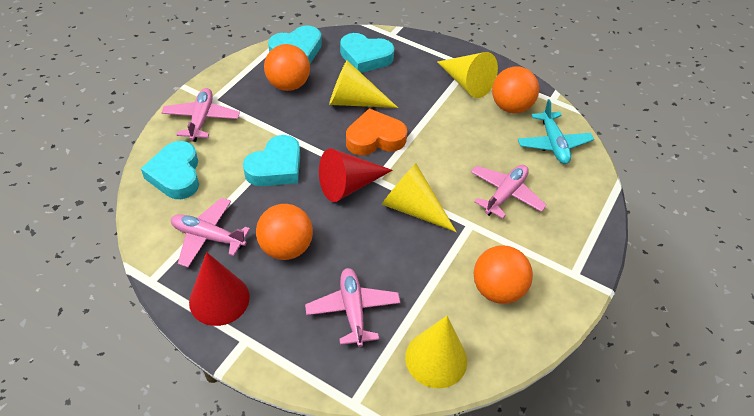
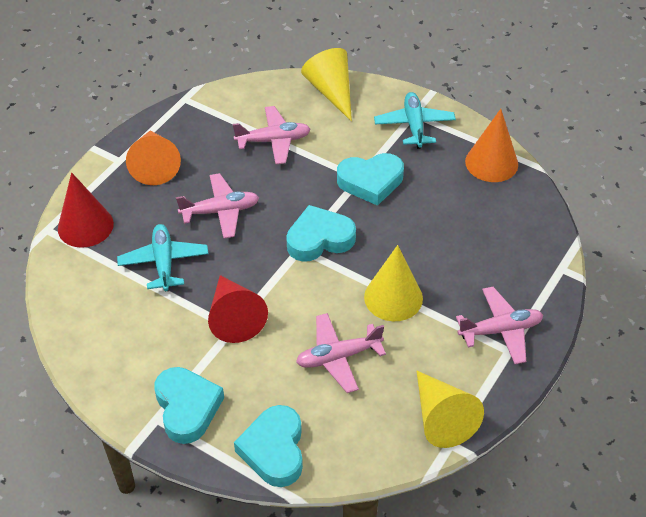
orange ball: 4 -> 0
orange cone: 0 -> 2
orange heart: 1 -> 0
turquoise plane: 1 -> 2
yellow cone: 4 -> 3

